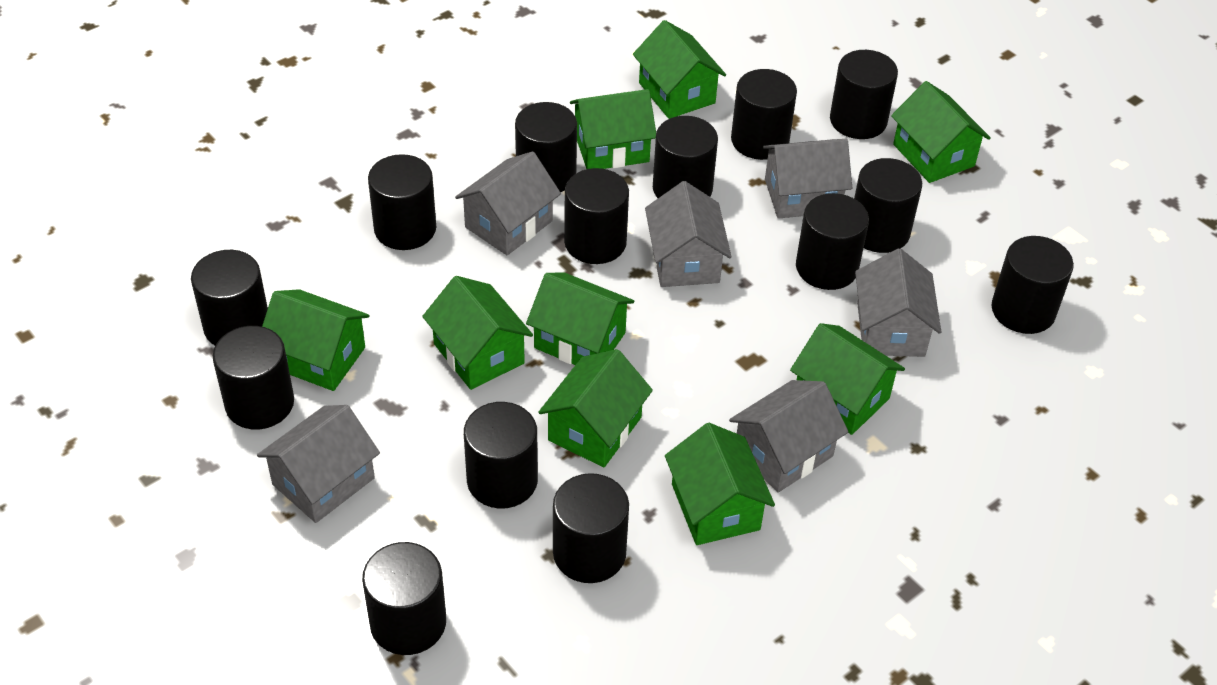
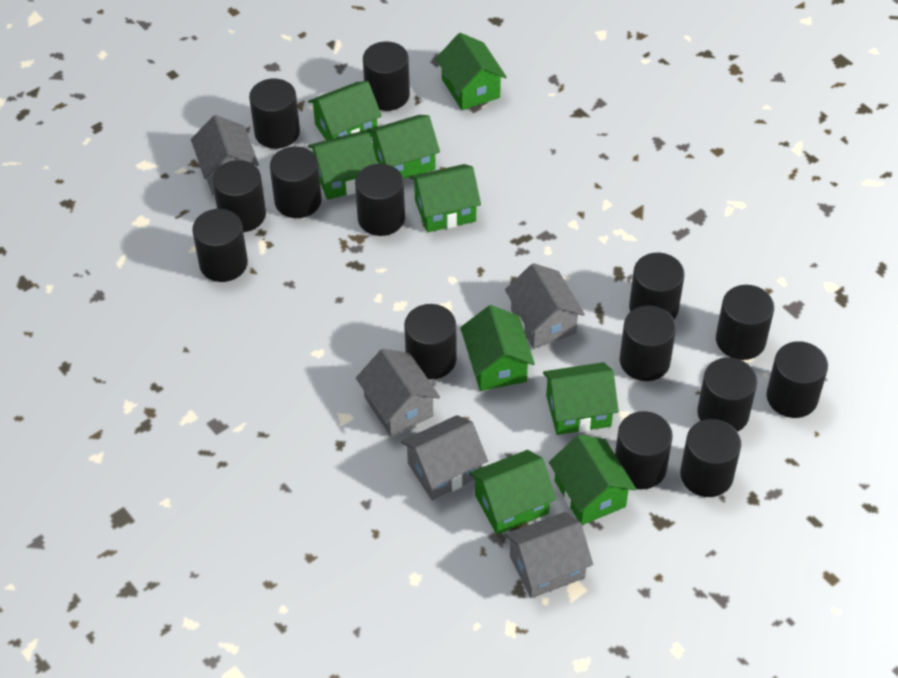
grey house: 6 -> 5

